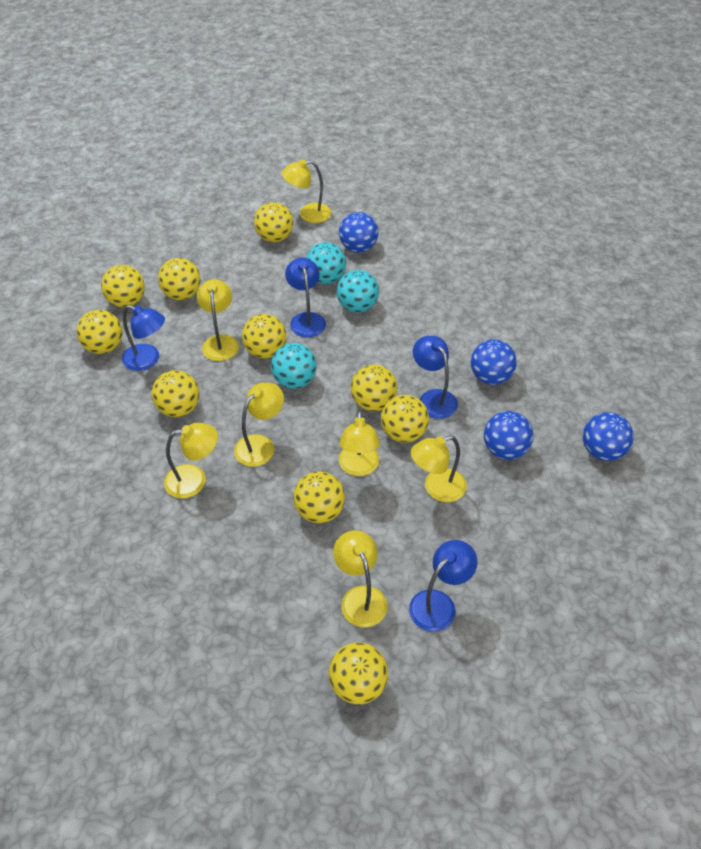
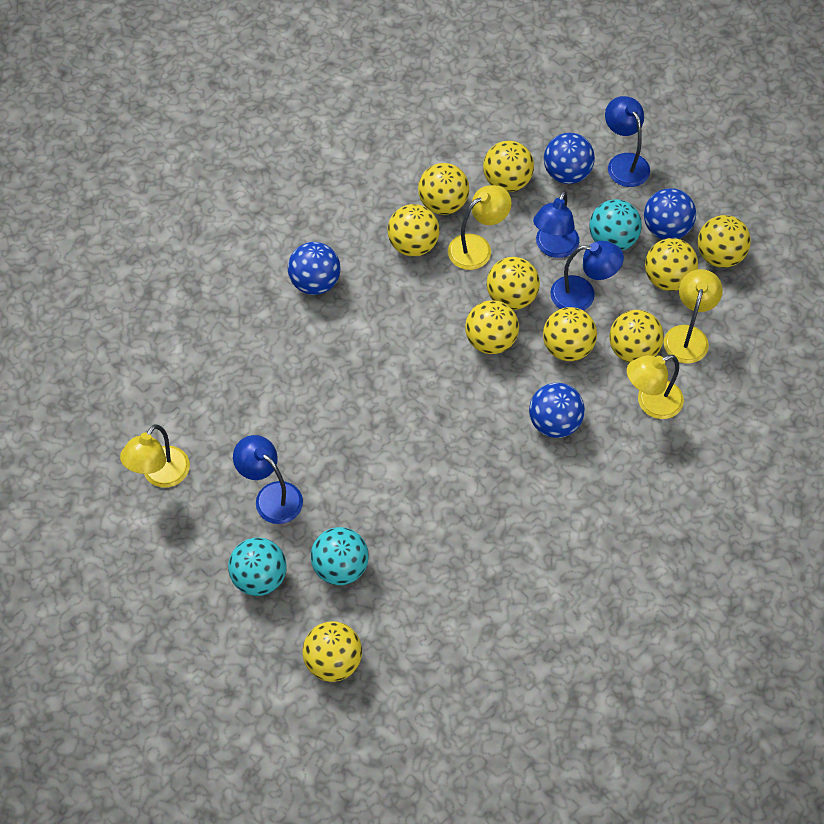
yellow lamp: 7 -> 4

